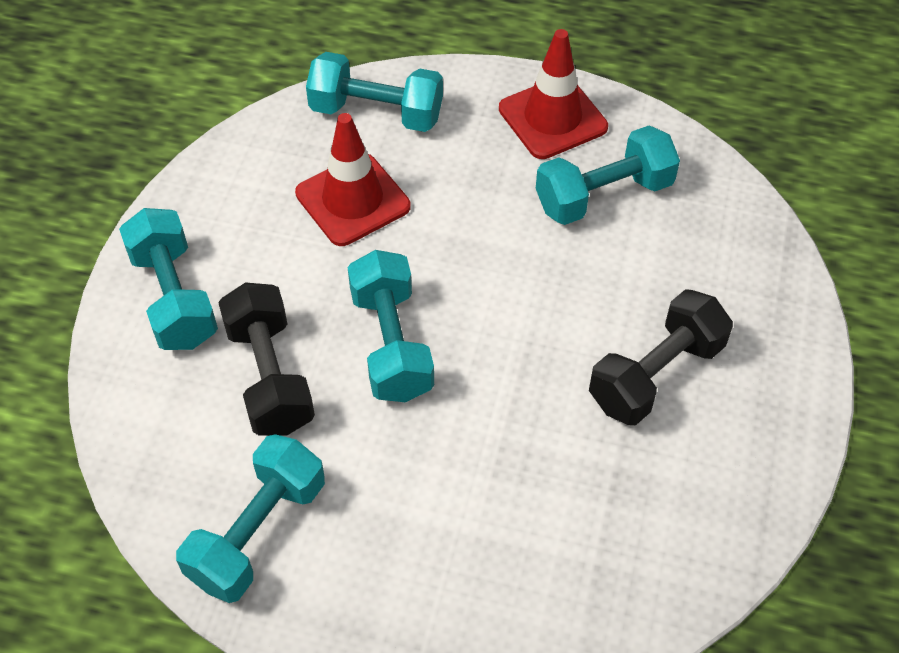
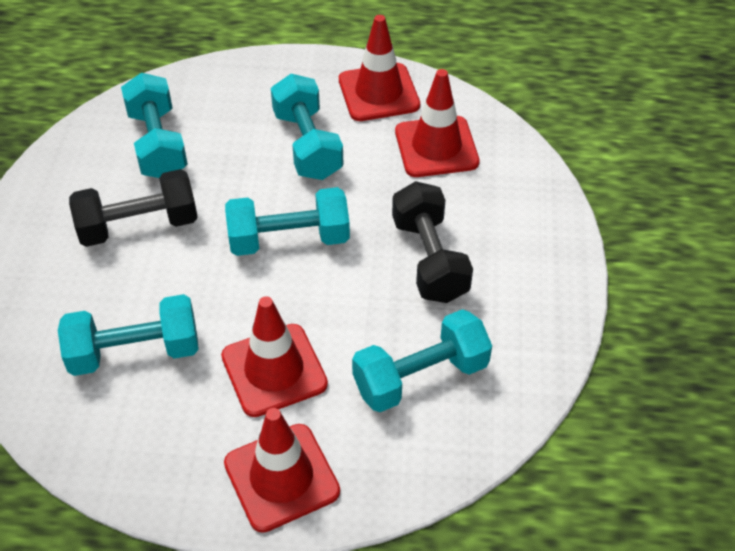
red traffic cone: 2 -> 4

